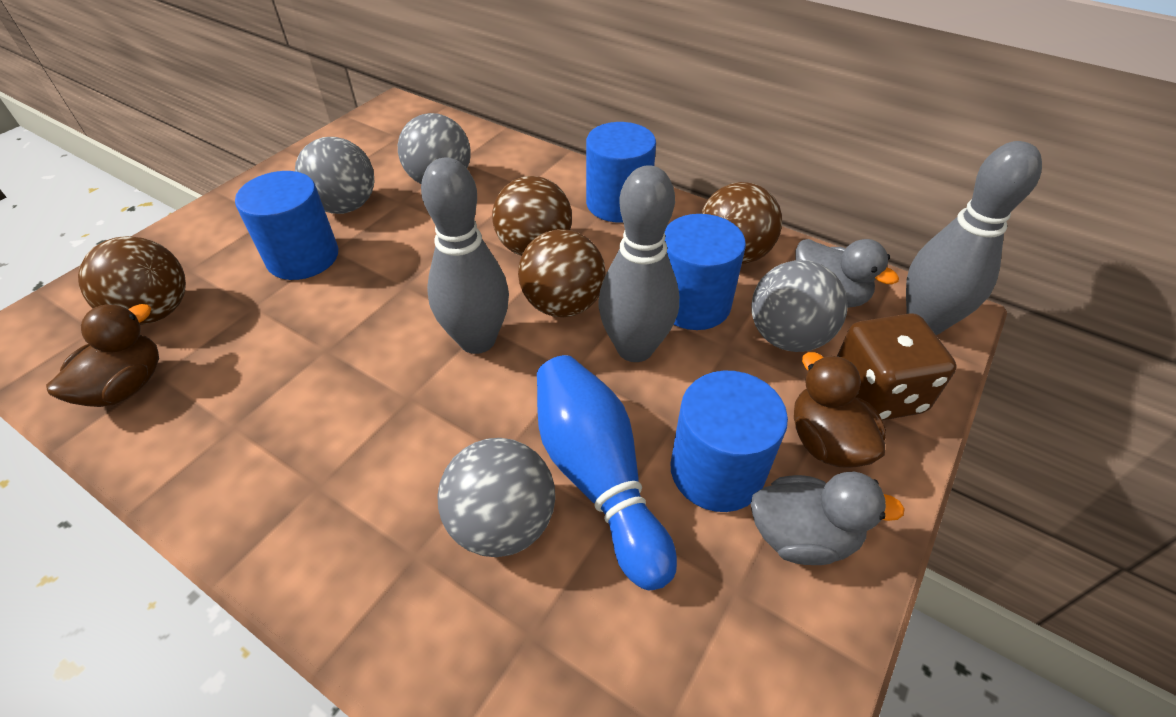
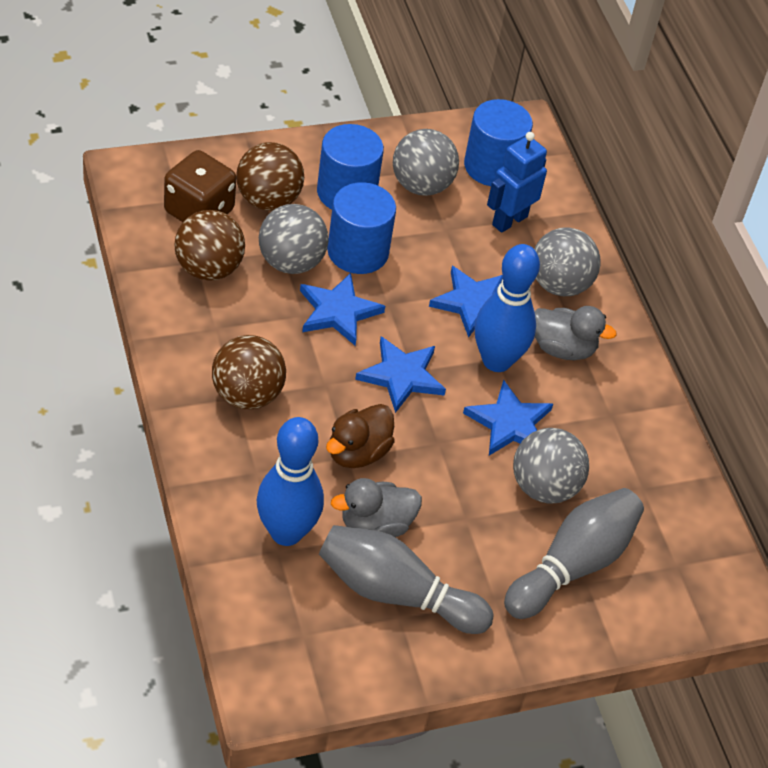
blue bowling pin: 1 -> 2
blue cylinder: 4 -> 3
blue robot: 0 -> 1
blue star: 0 -> 4
brown ball: 4 -> 3
brown duck: 2 -> 1
grey bowling pin: 3 -> 2

